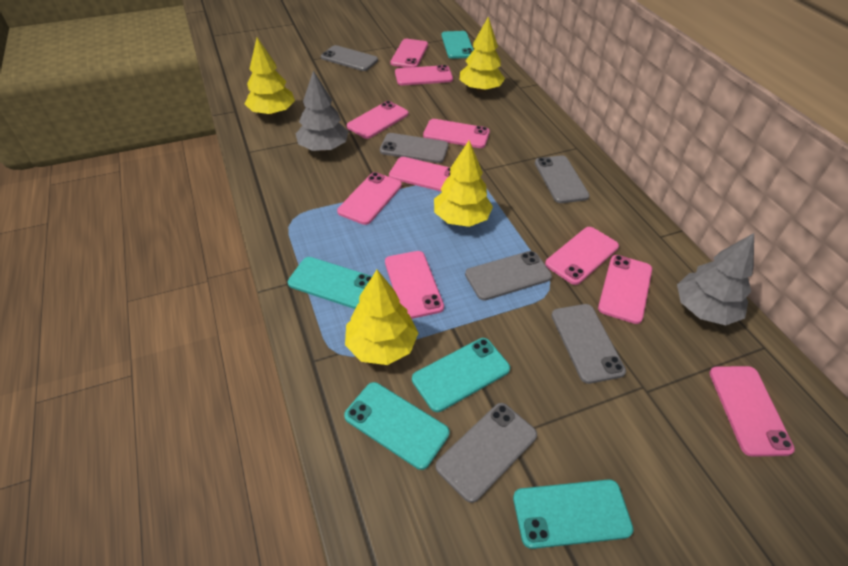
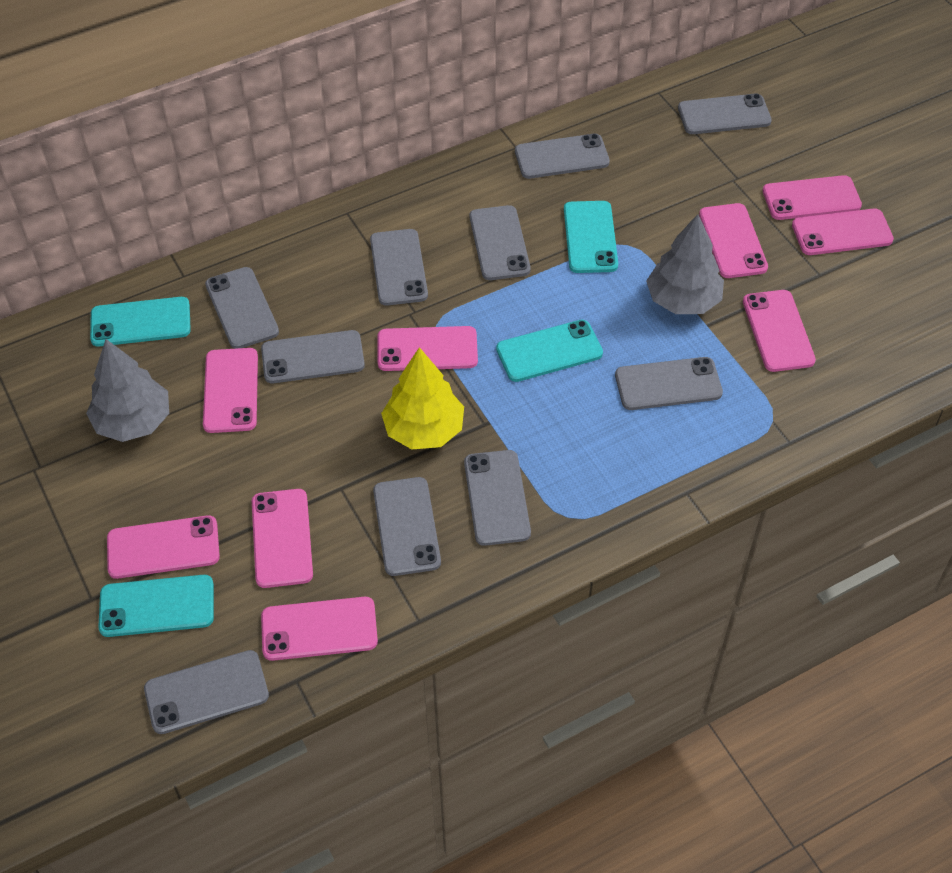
grey phone: 6 -> 10
pink phone: 10 -> 9
turquoise phone: 5 -> 4
yellow tree: 4 -> 1

